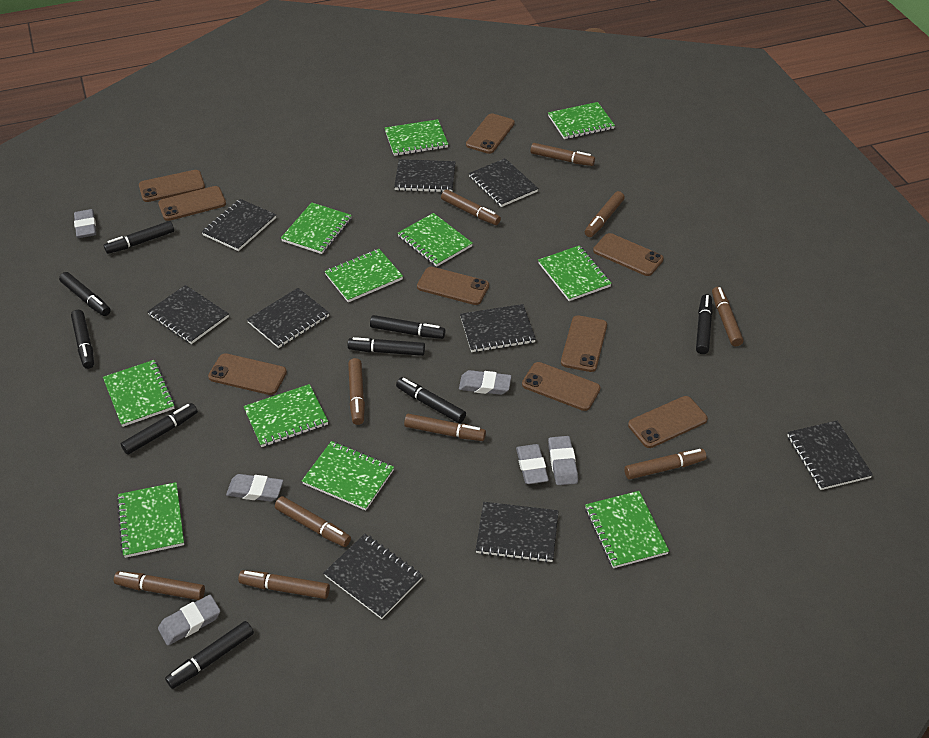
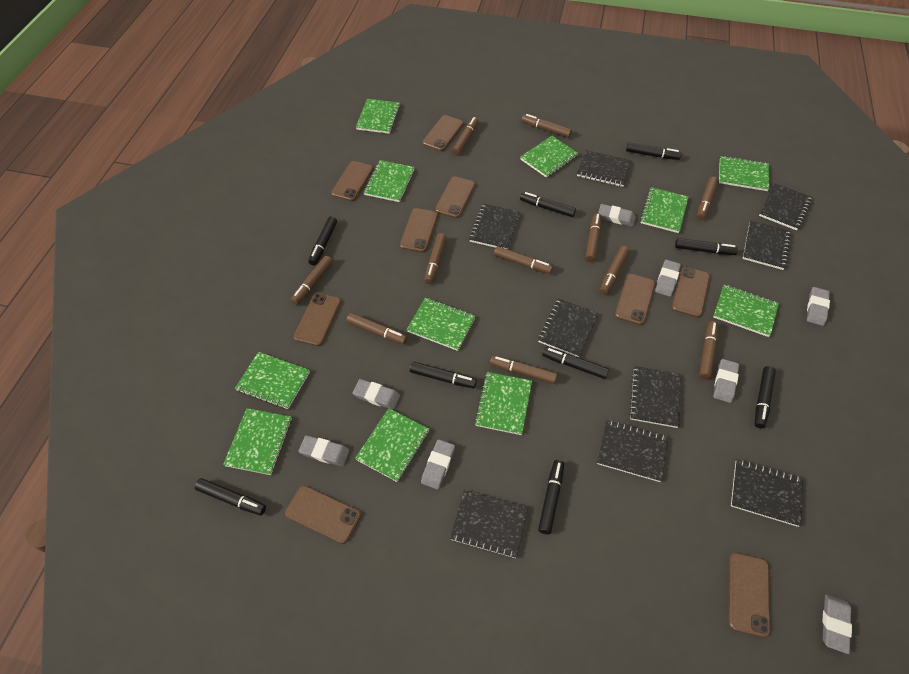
brown marker: 10 -> 11
grey eraser: 6 -> 8

